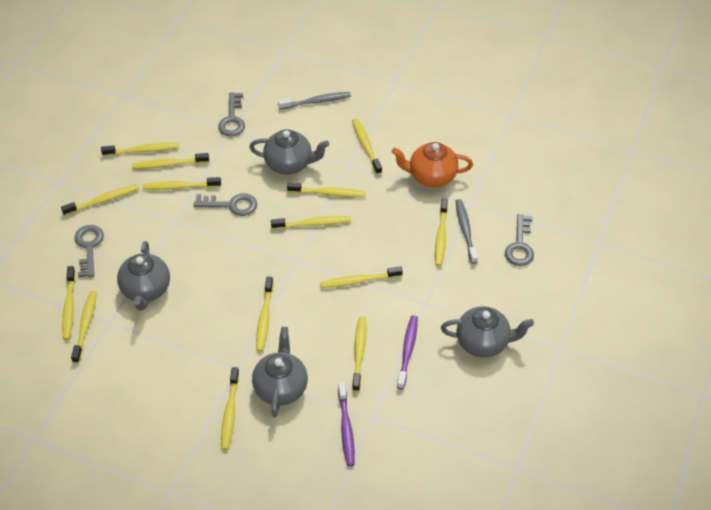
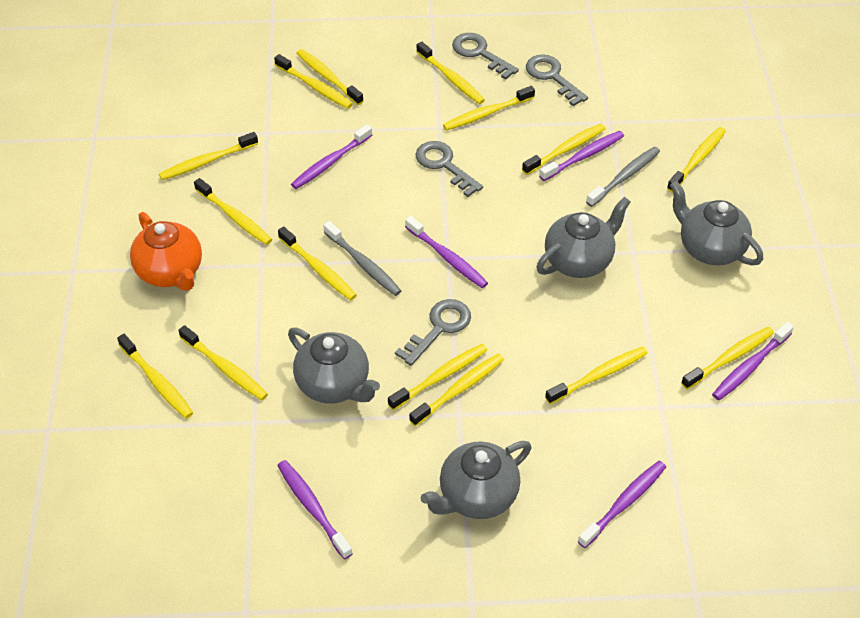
purple toothbrush: 2 -> 6
yellow toothbrush: 14 -> 15

